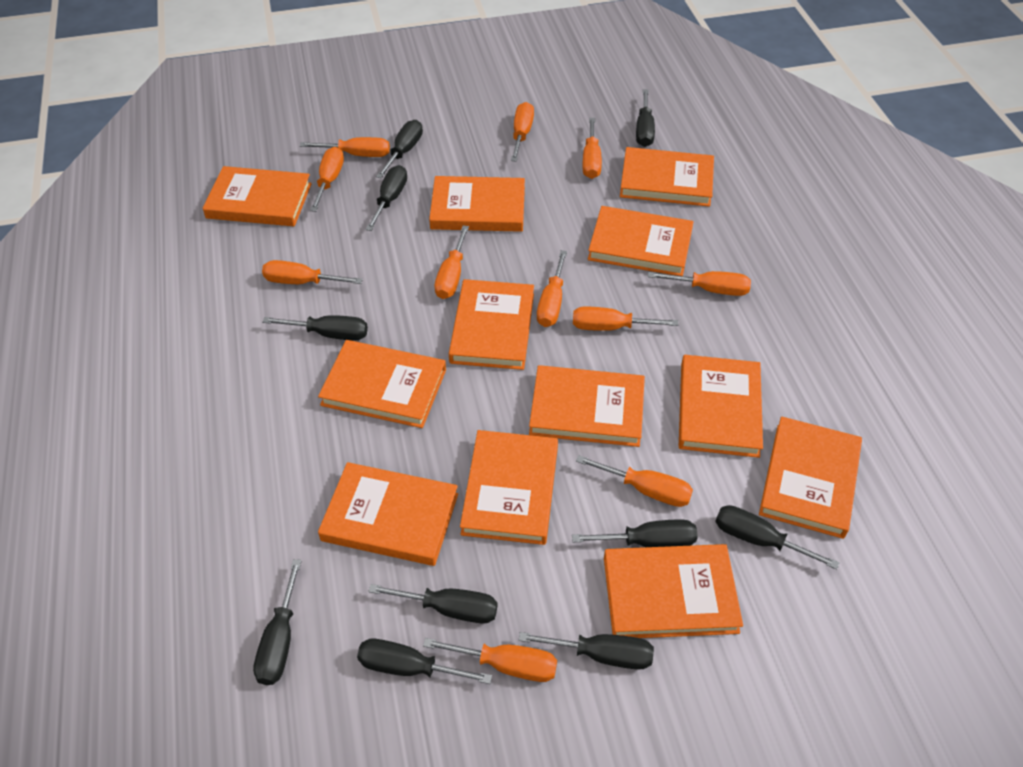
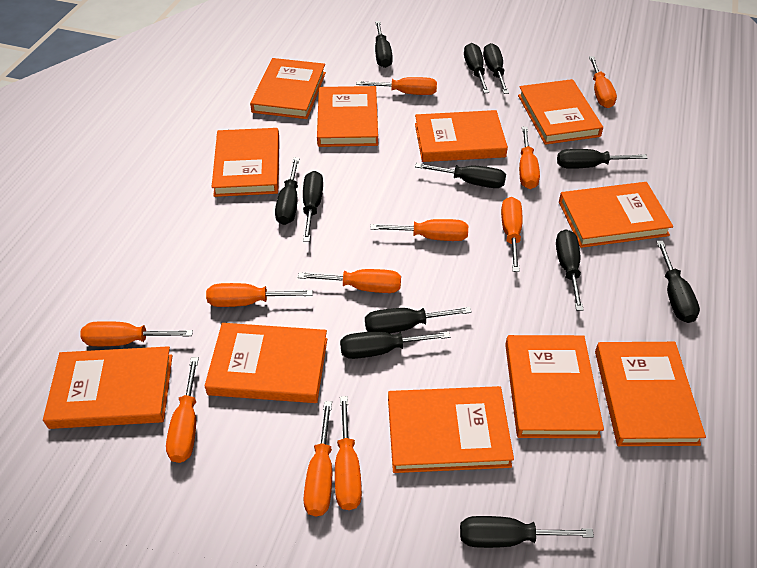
black screwdriver: 10 -> 12
orange book: 12 -> 11

